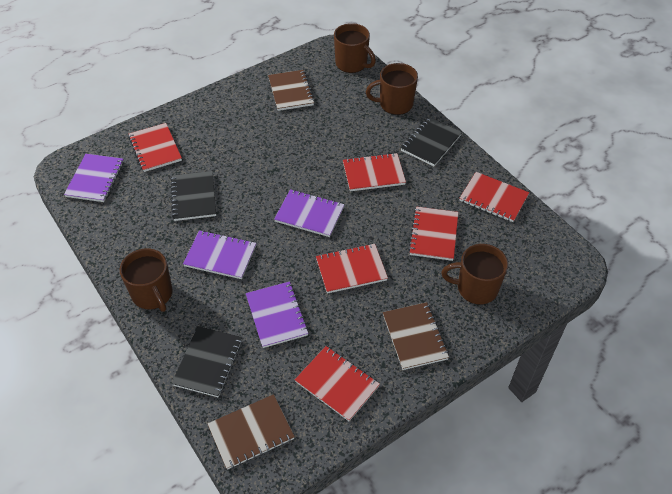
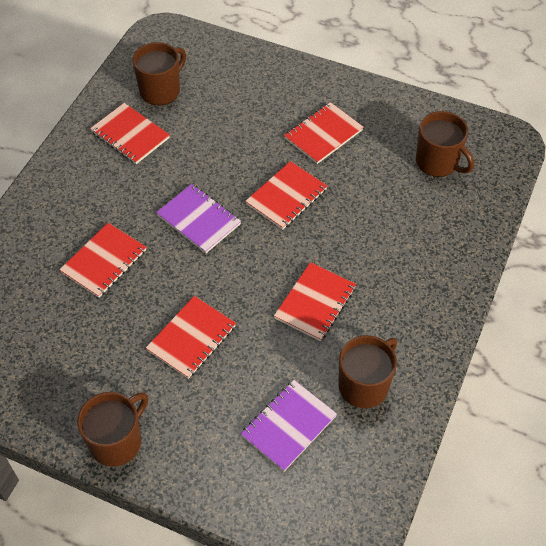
black notebook: 3 -> 0
brown notebook: 3 -> 0
purple notebook: 4 -> 2

